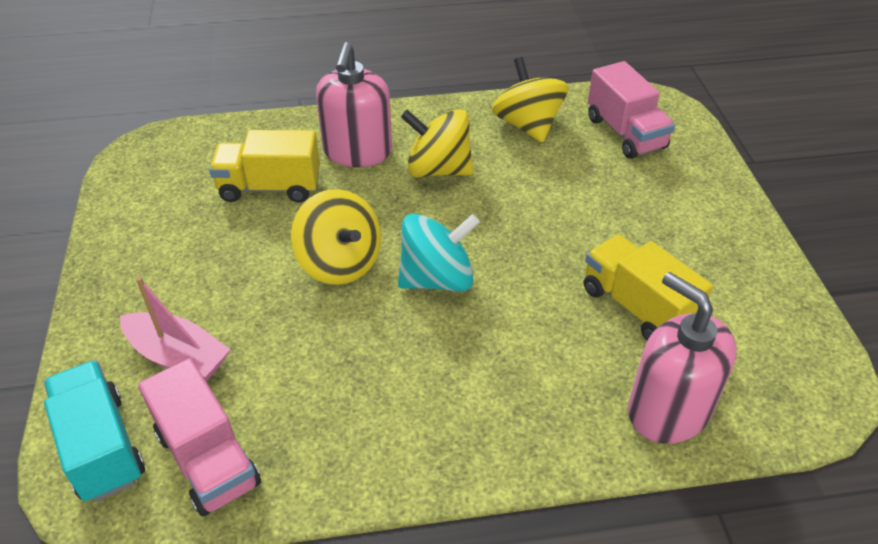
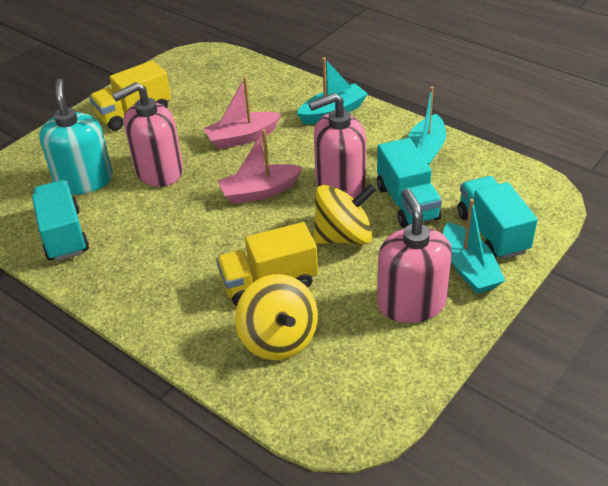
pink boat: 1 -> 2
pink soap dispenser: 2 -> 3
pink truck: 2 -> 0
turquoise boat: 0 -> 3
turquoise soap dispenser: 0 -> 1
turquoise spinning top: 1 -> 0
turquoise truck: 1 -> 3
yellow spinning top: 3 -> 2

